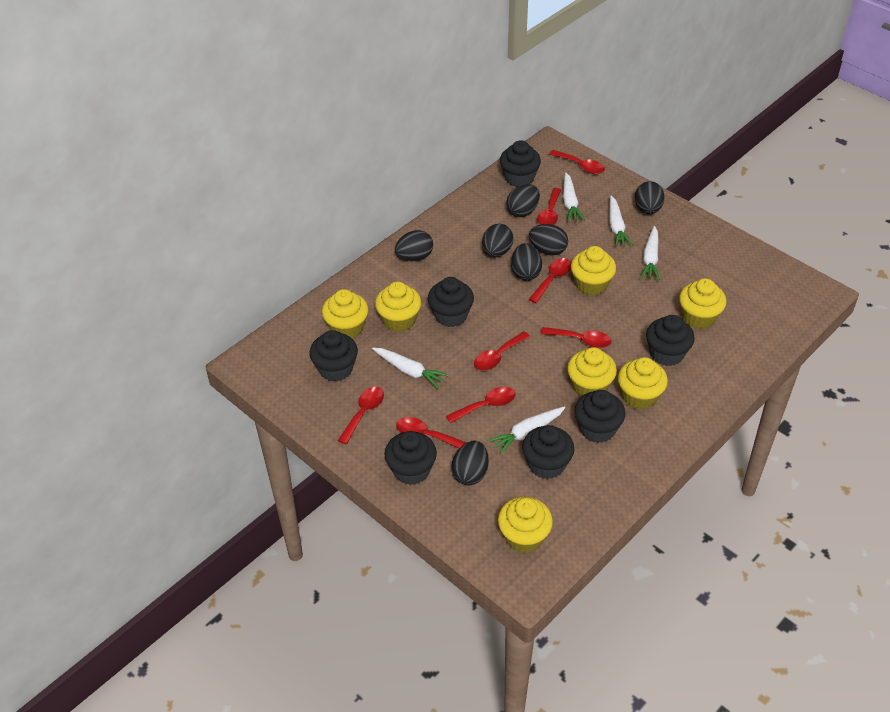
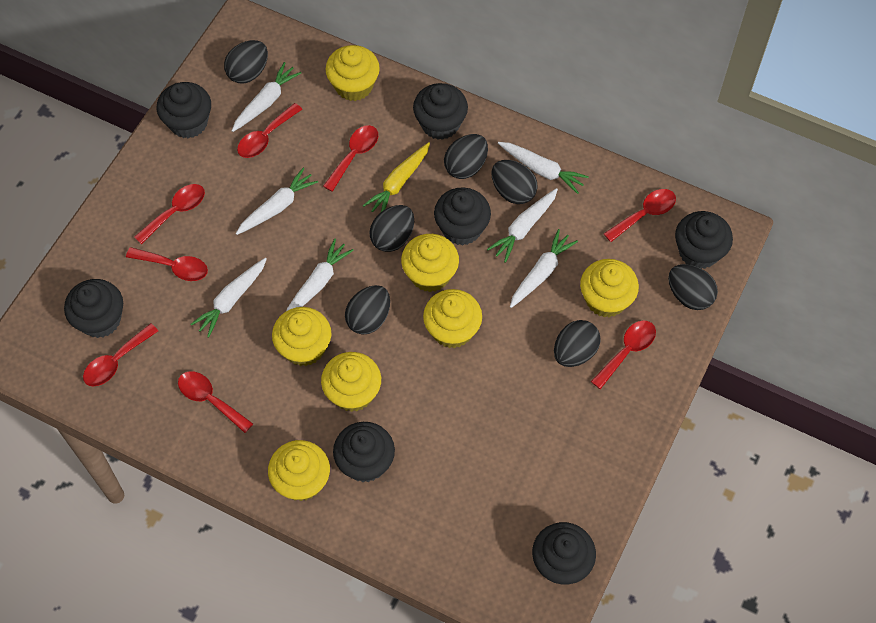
white carrot: 5 -> 7
yellow carrot: 0 -> 1

